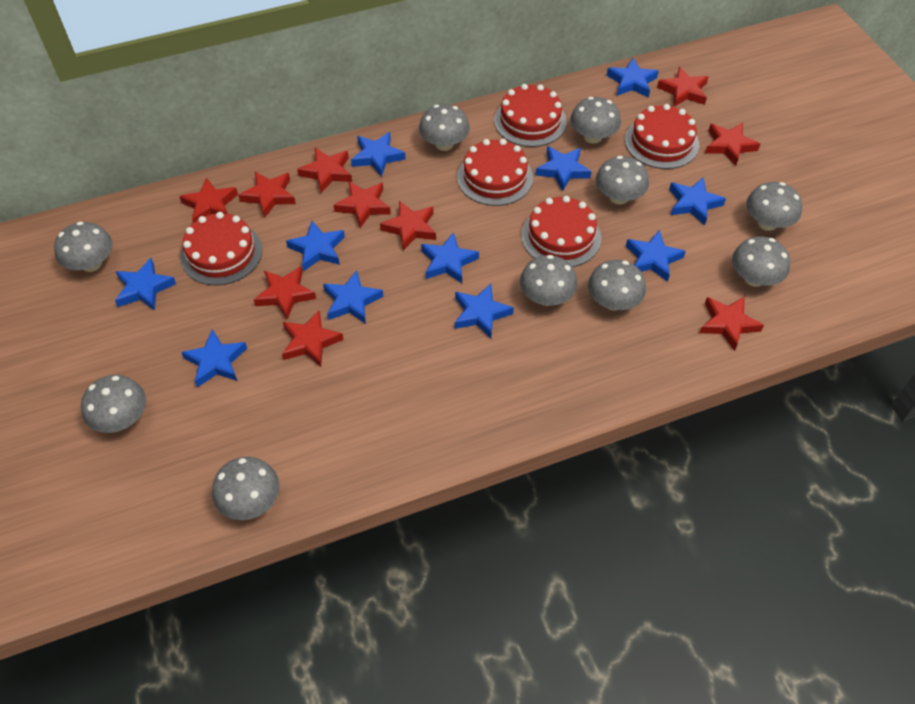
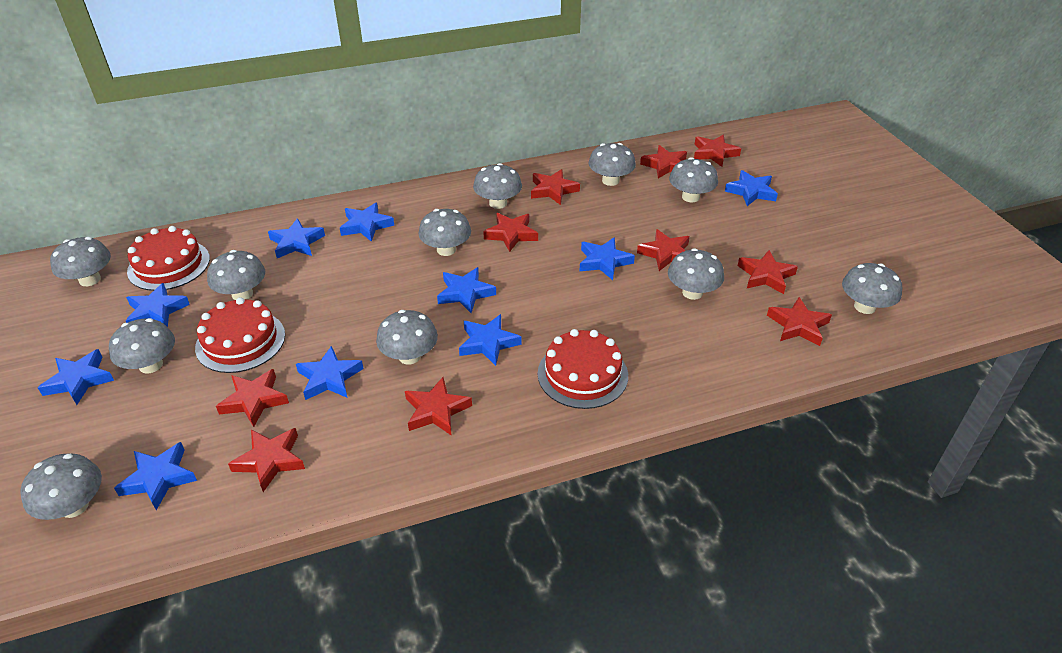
blue star: 11 -> 10
grey mushroom: 10 -> 11
red cake: 5 -> 3

